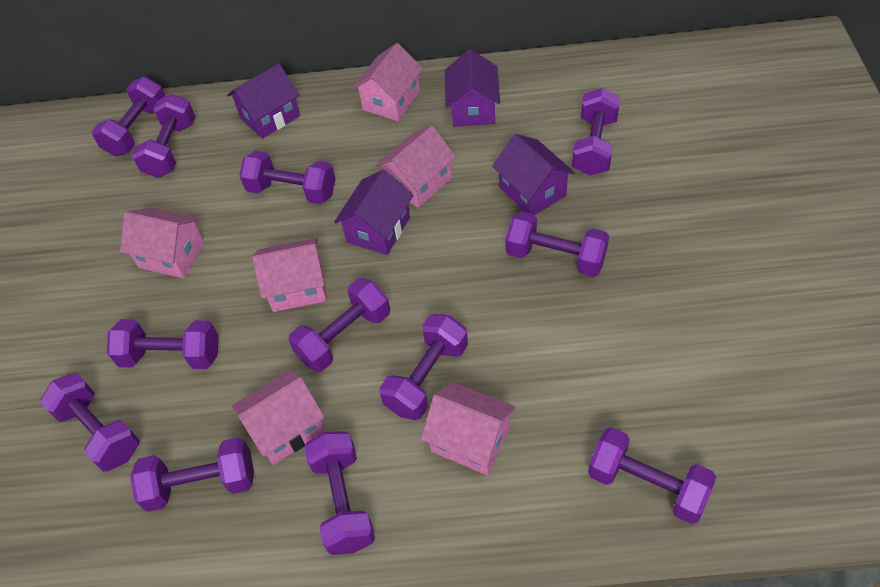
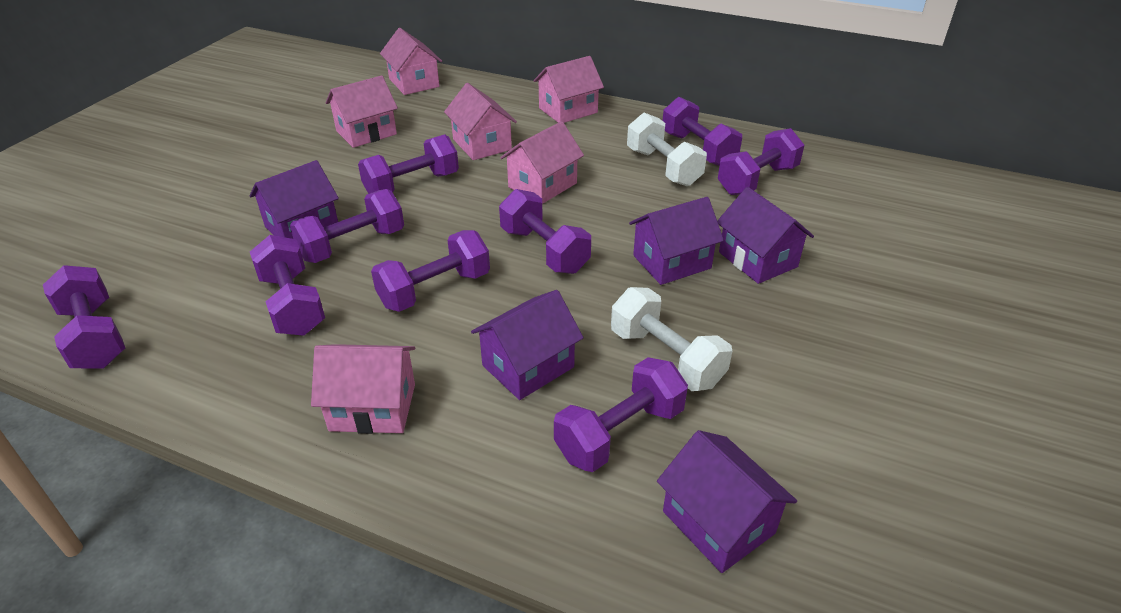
purple dumbbell: 12 -> 9
purple house: 4 -> 5
white dumbbell: 0 -> 2

